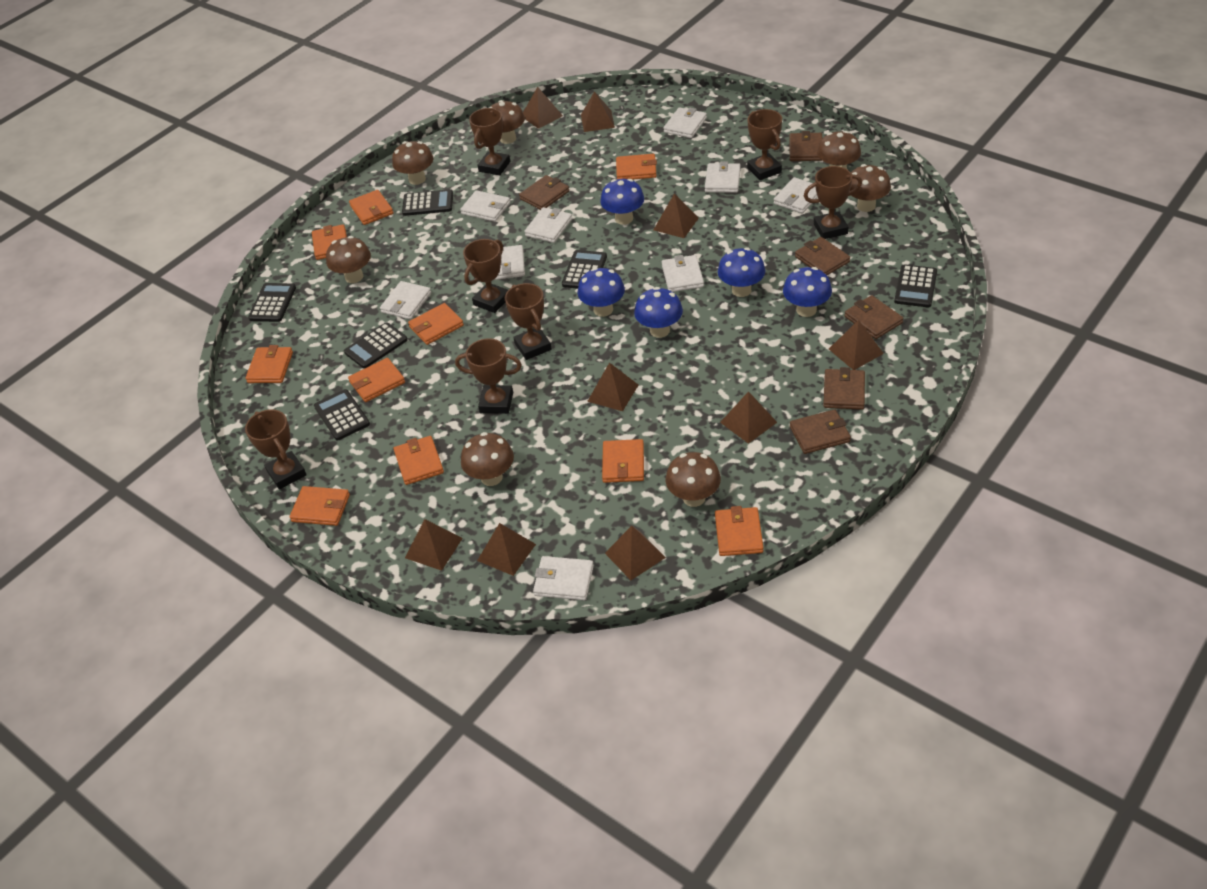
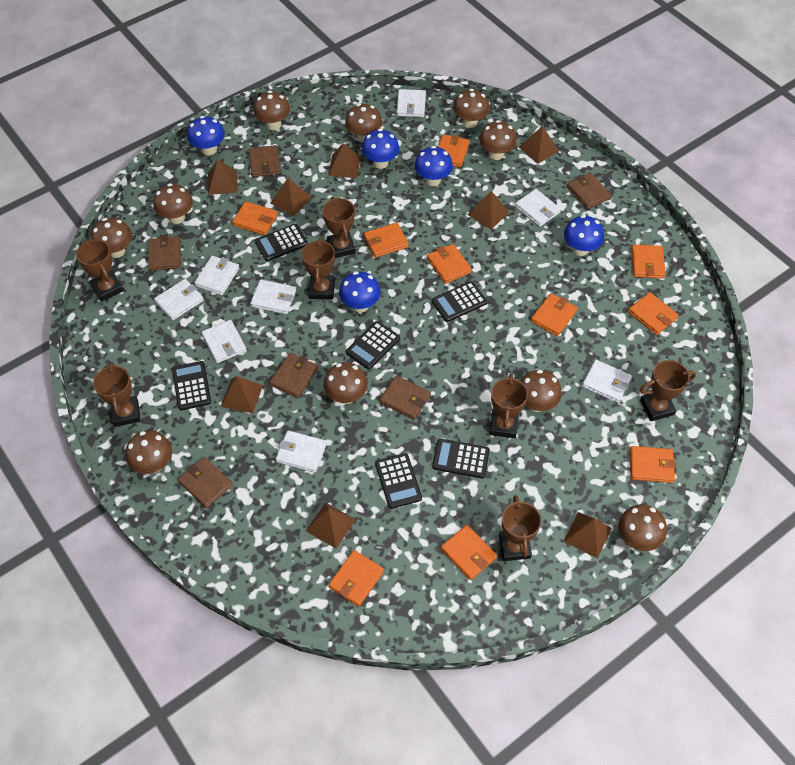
brown mushroom: 7 -> 10
brown pyramid: 9 -> 8
white wallet: 9 -> 8

